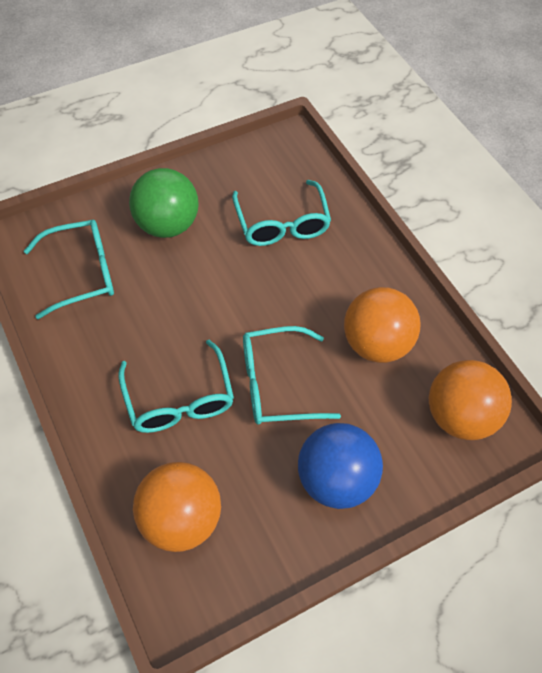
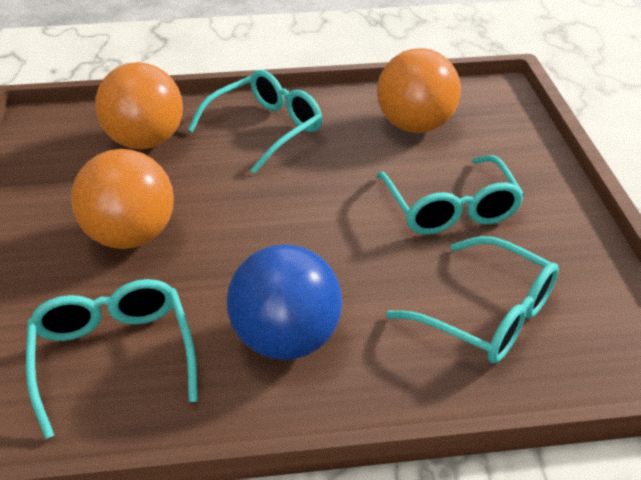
green ball: 1 -> 0

